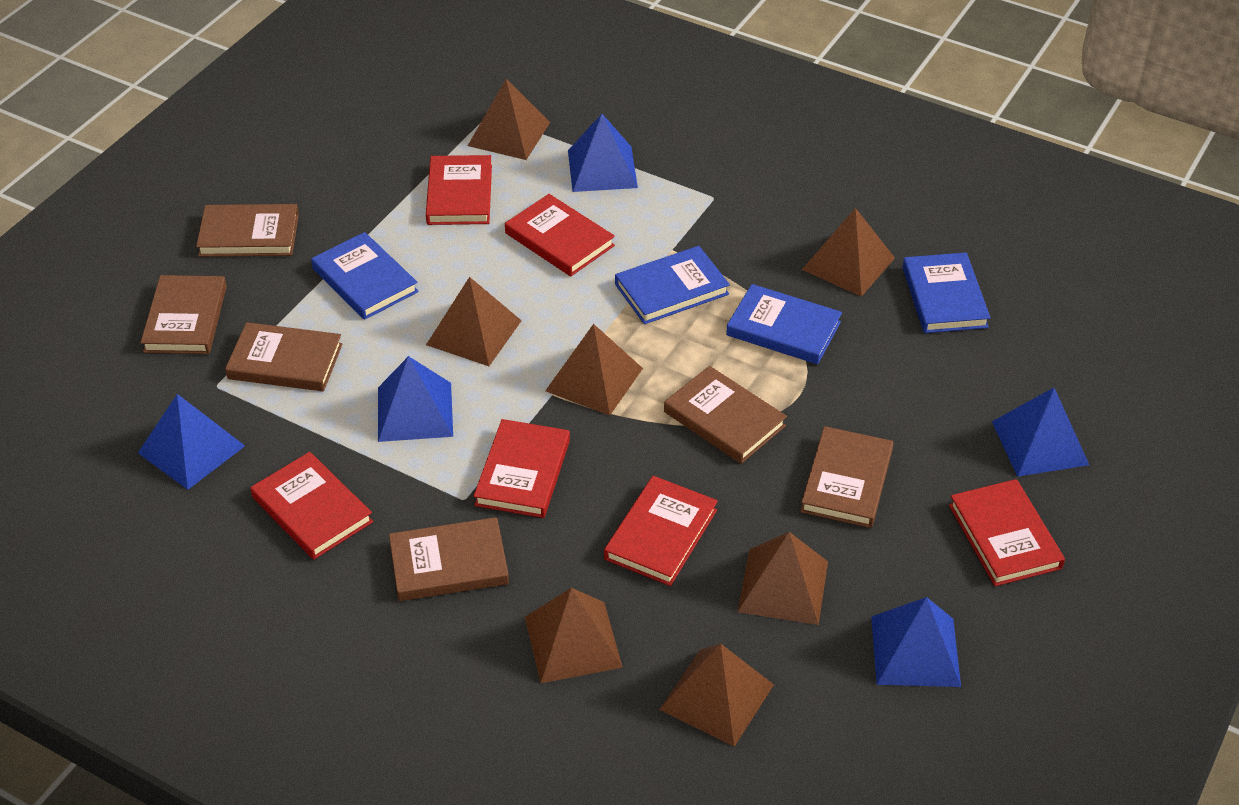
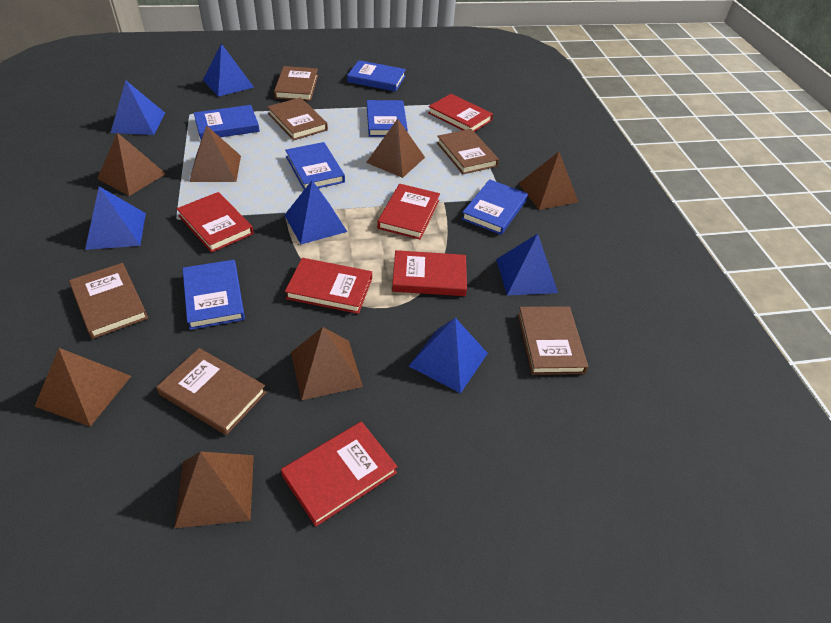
blue book: 4 -> 6
blue pyramid: 5 -> 6

